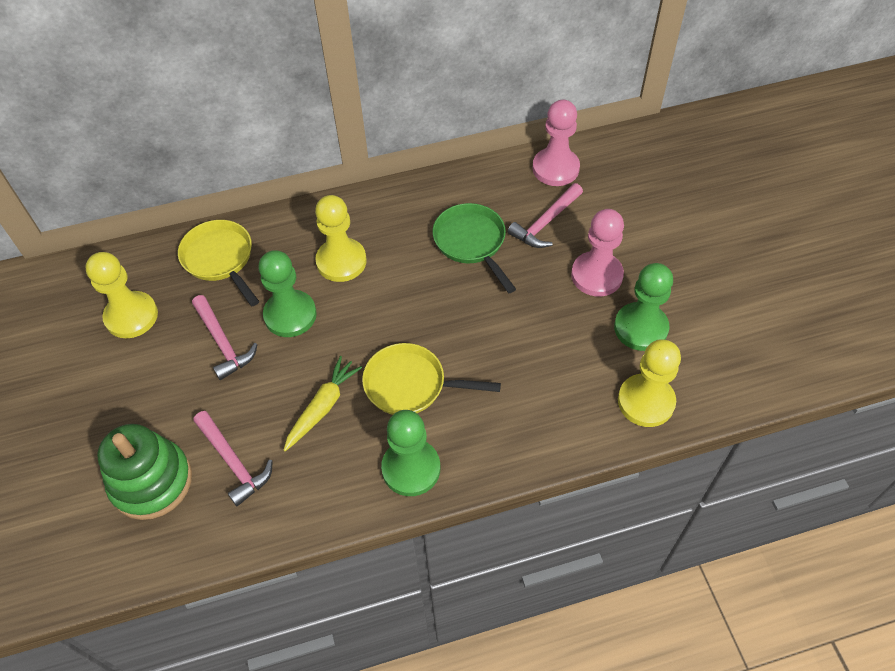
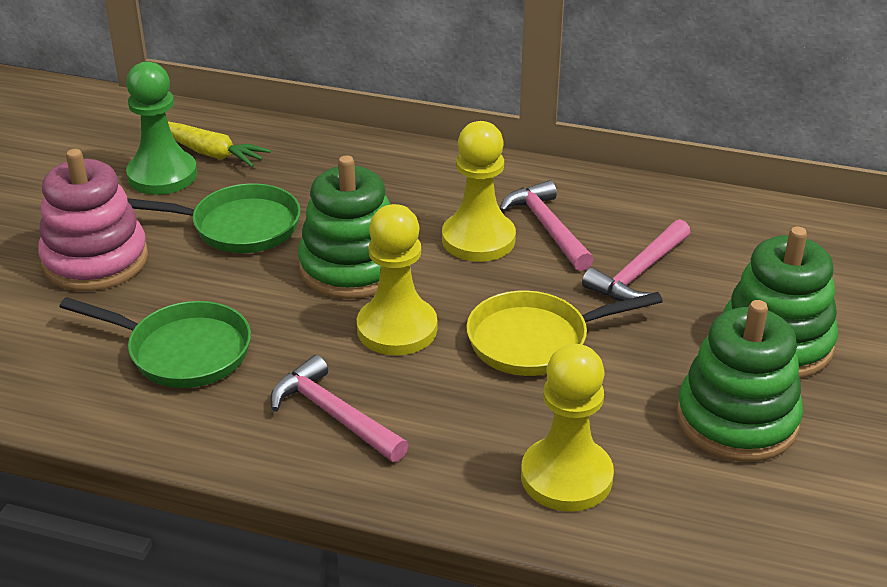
green pan: 1 -> 2
green pawn: 3 -> 1
green stacking toy: 1 -> 3
pink pawn: 2 -> 0
pink stacking toy: 0 -> 1
yellow pan: 2 -> 1

